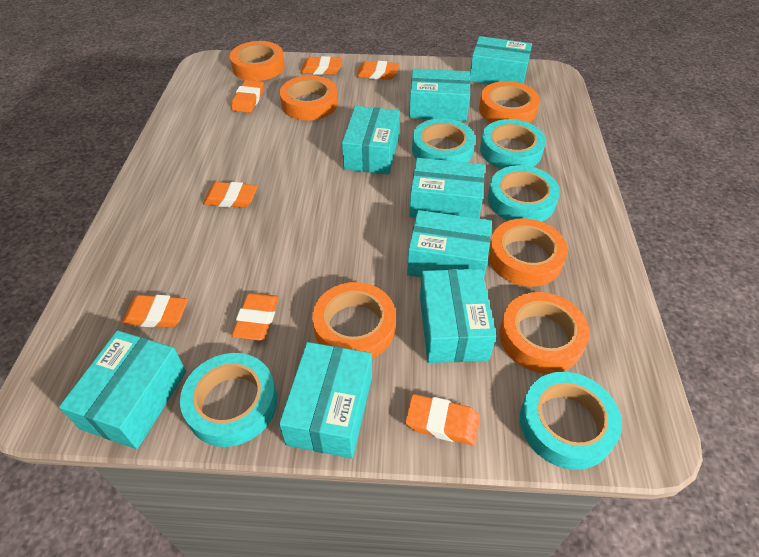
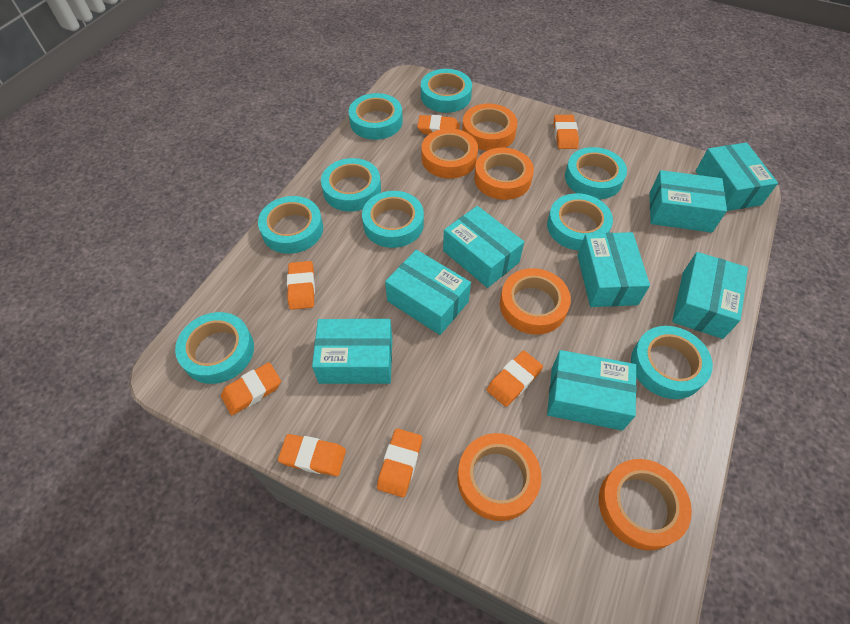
turquoise tape: 5 -> 9

